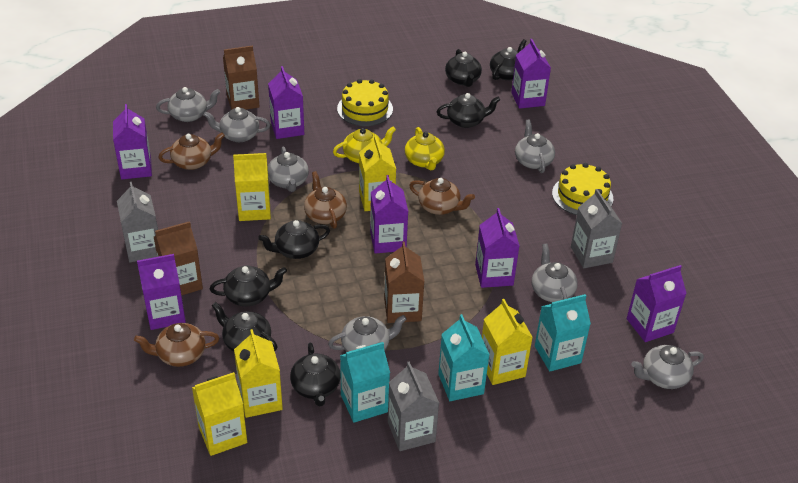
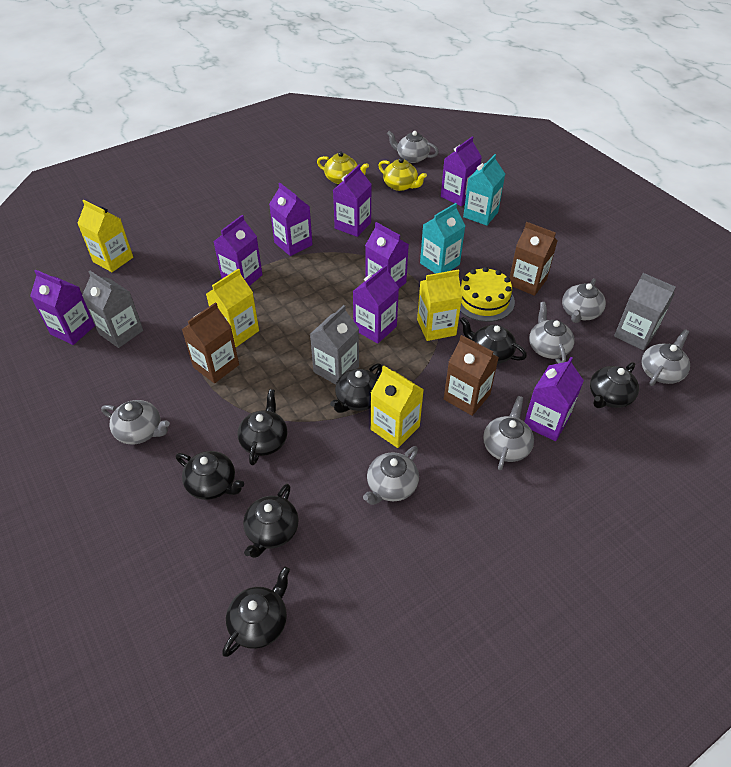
brown teapot: 4 -> 0
purple carton: 7 -> 8
turquoise carton: 3 -> 2
yellow cake: 2 -> 1
yellow carton: 5 -> 4

